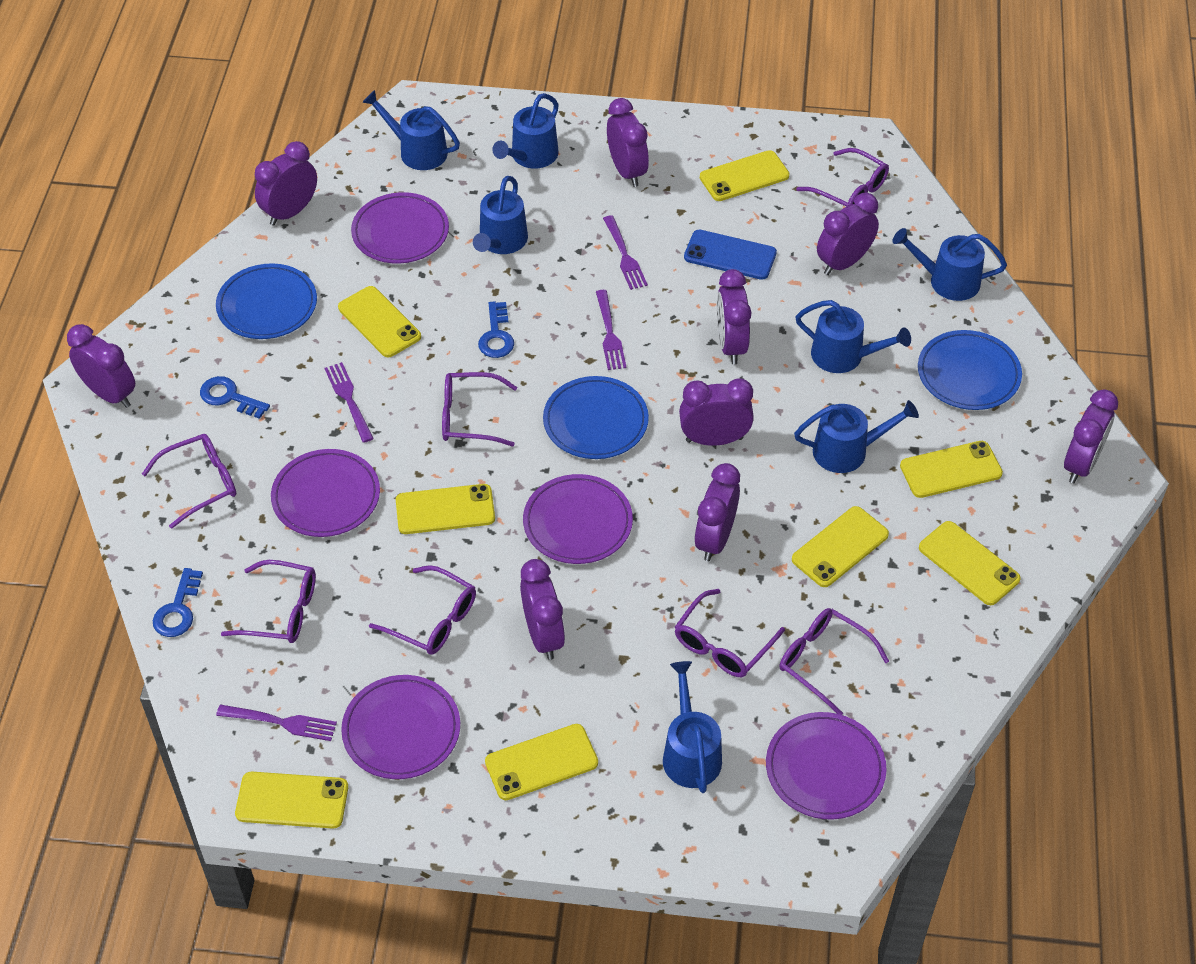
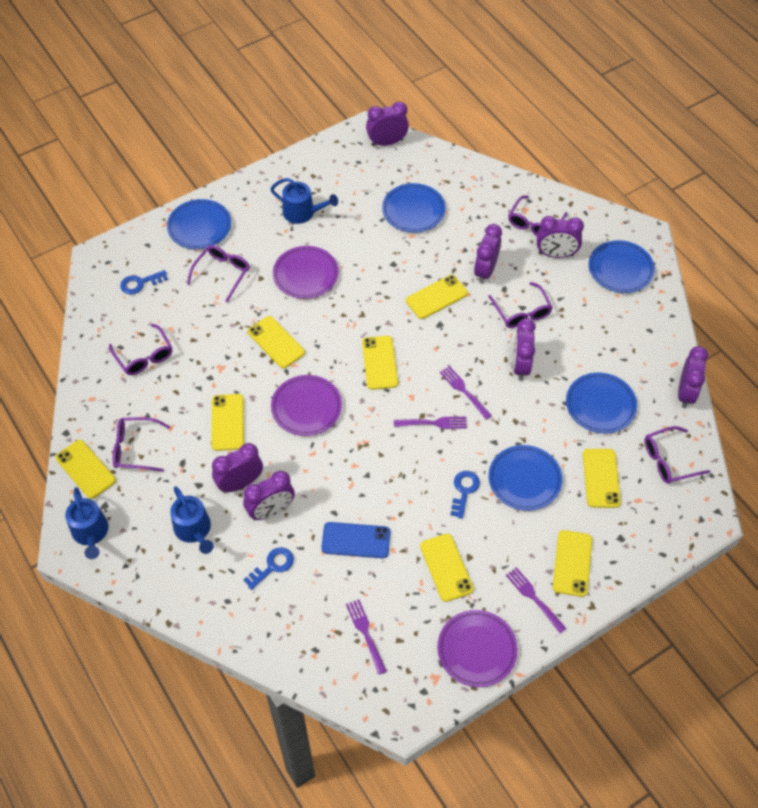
blue plate: 3 -> 5
blue watering can: 7 -> 3
purple clock: 9 -> 7
purple glasses: 7 -> 6
purple plate: 5 -> 3

